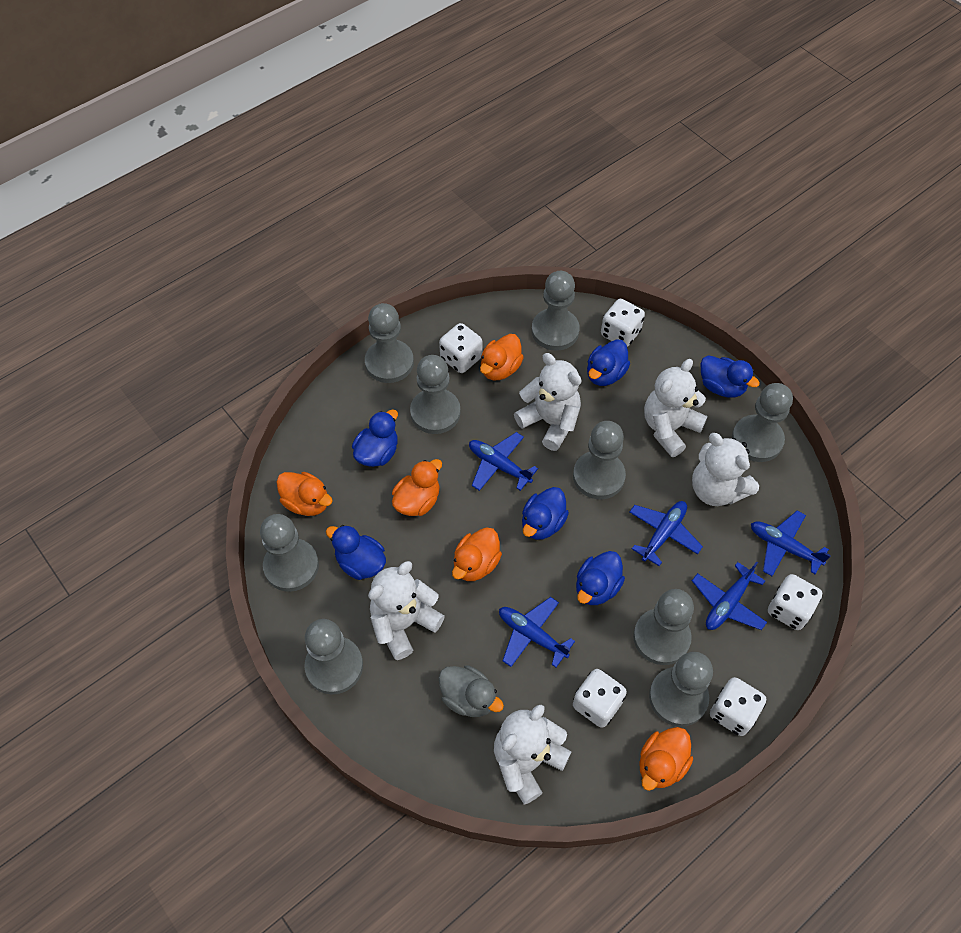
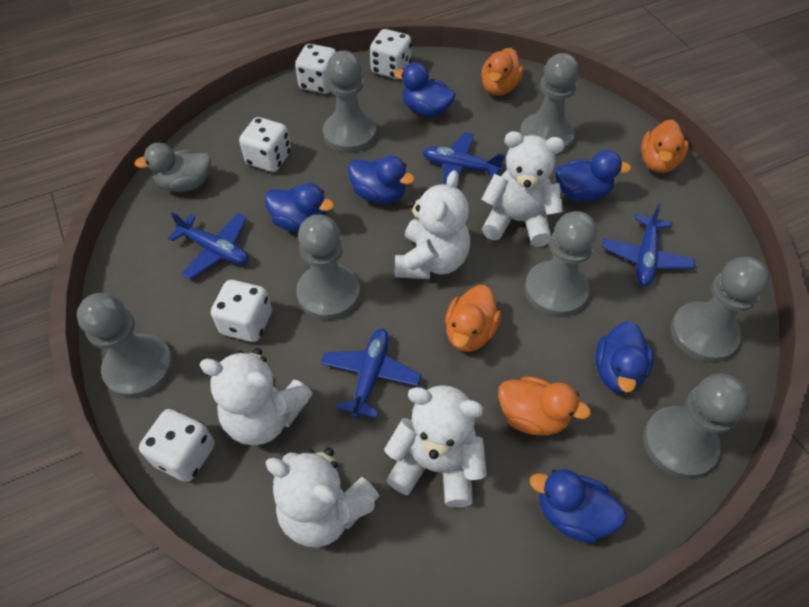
blue plane: 5 -> 4
grey pawn: 9 -> 7
orange duck: 5 -> 4

